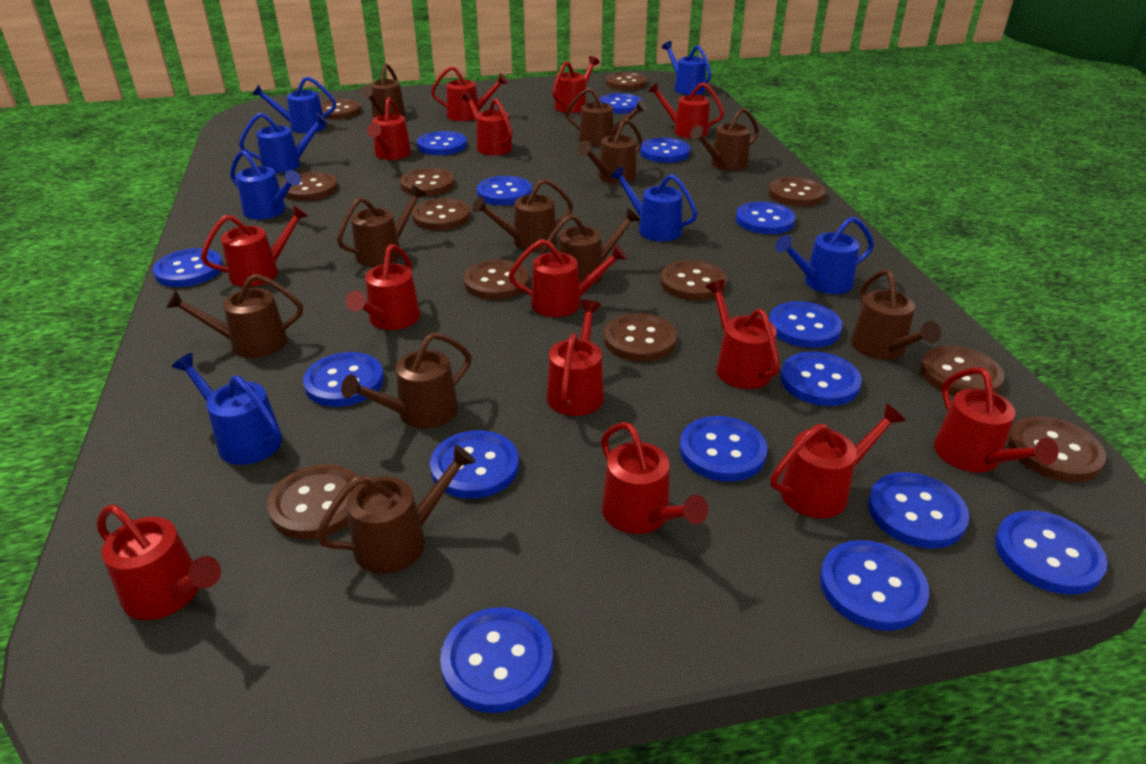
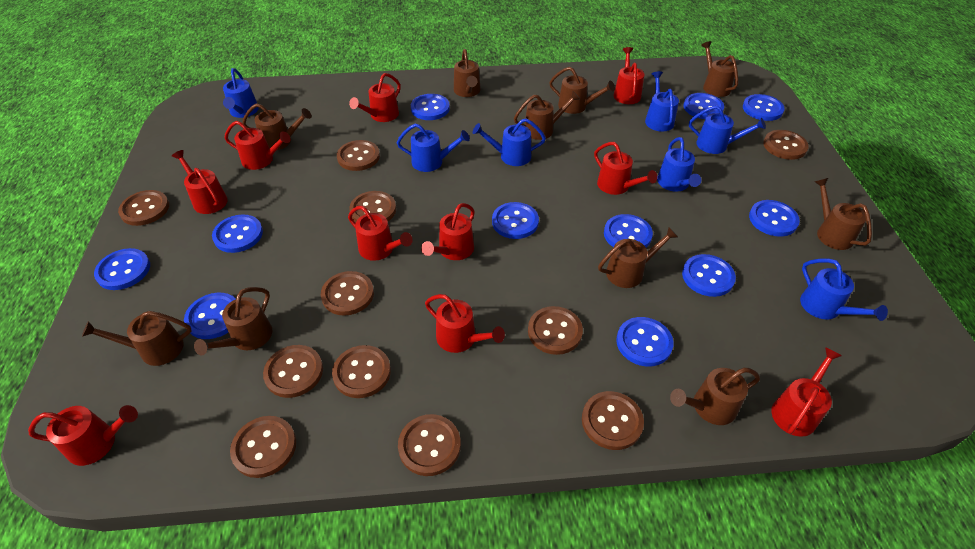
blue button: 15 -> 11
brown button: 12 -> 11
brown watering can: 11 -> 10
red watering can: 14 -> 10

